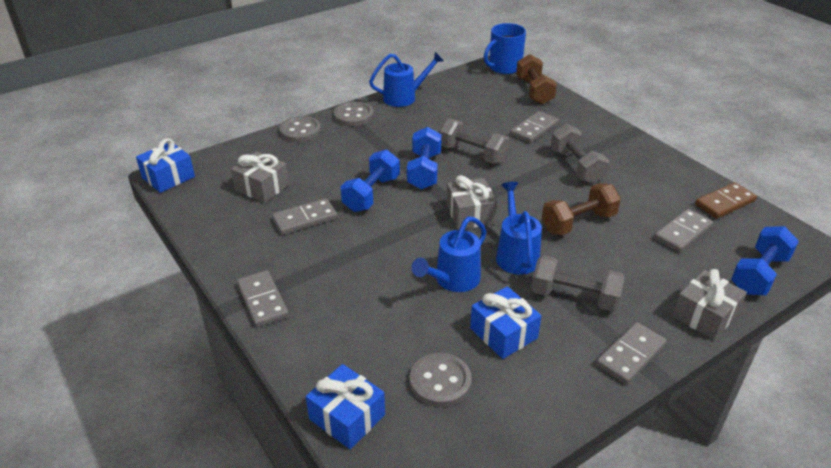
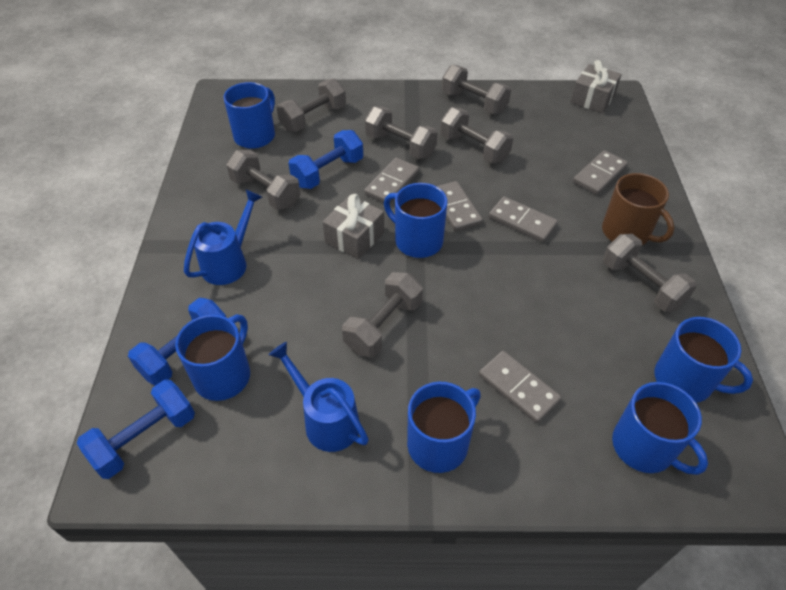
blue gift: 3 -> 0
blue mug: 1 -> 6
blue watering can: 3 -> 2
brown domino: 1 -> 0
brown dumbbell: 2 -> 0
brown mug: 0 -> 1
grey button: 3 -> 0
grey dumbbell: 3 -> 7
grey gift: 3 -> 2

